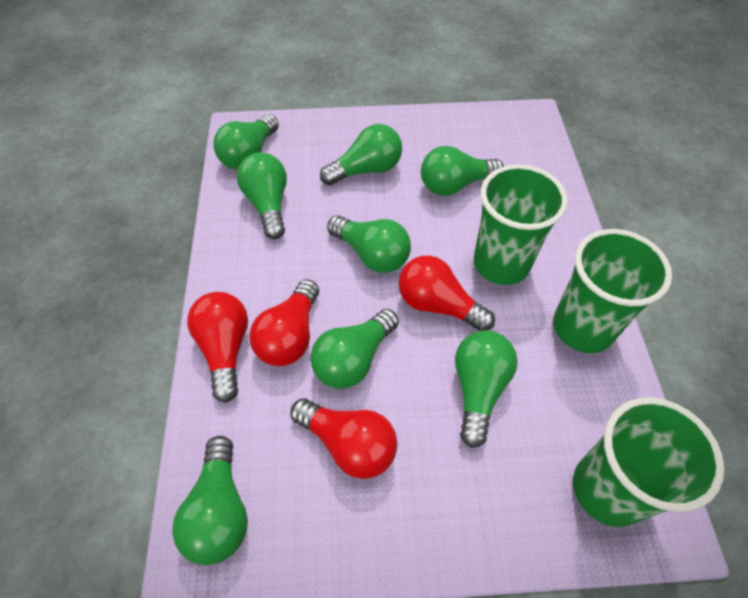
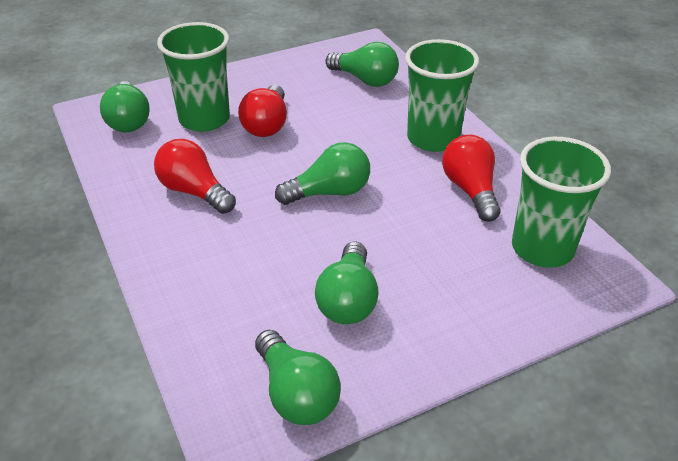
green light bulb: 8 -> 5
red light bulb: 4 -> 3

